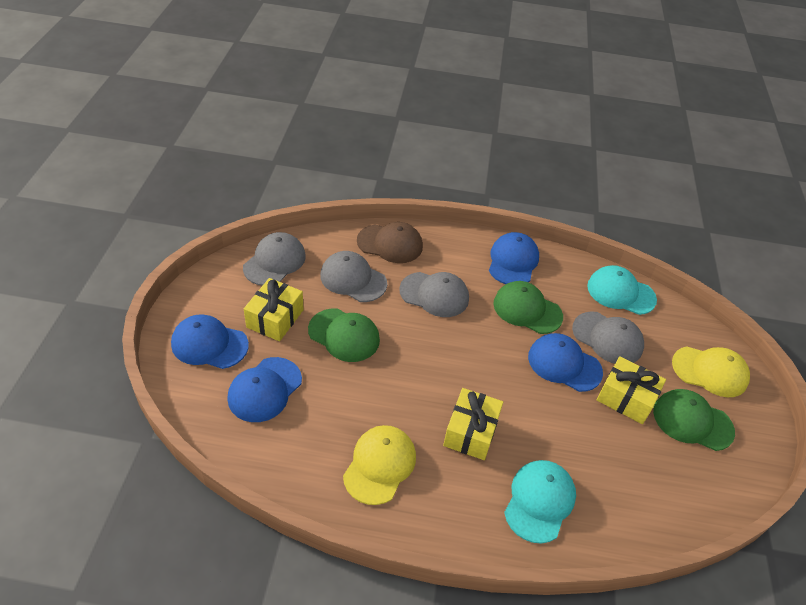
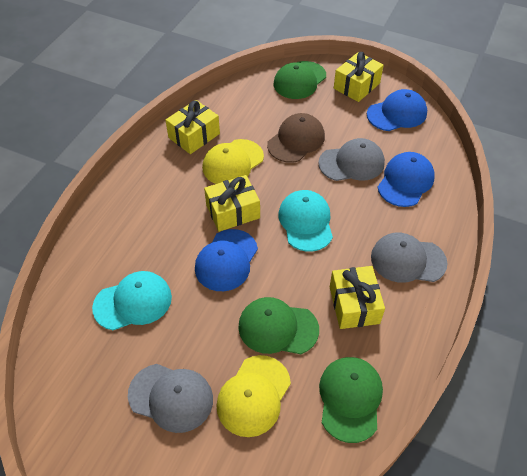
blue cap: 4 -> 3
grey cap: 4 -> 3
yellow gift: 3 -> 4

